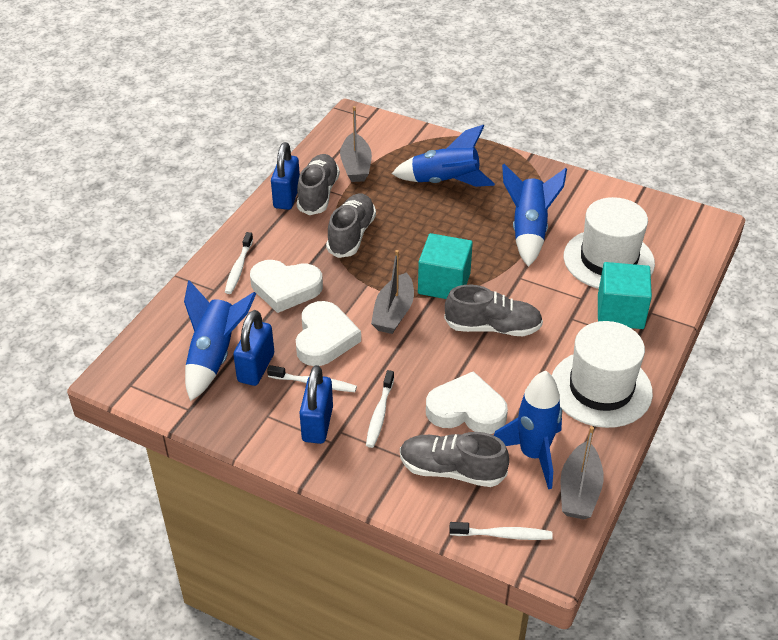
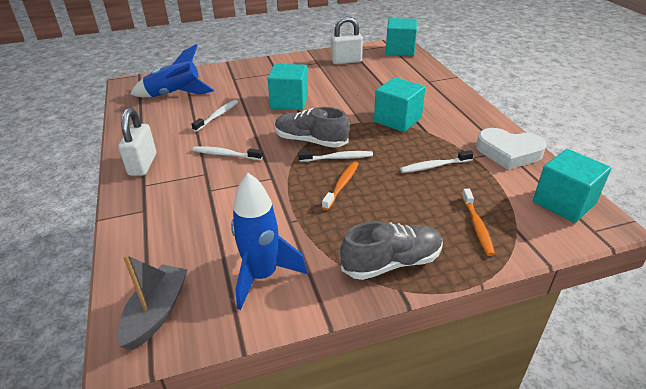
blue padlock: 3 -> 0
blue rocket: 4 -> 2
grey boat: 3 -> 1
grey shoe: 4 -> 2
orange toothbrush: 0 -> 2
turquoise cube: 2 -> 4
white hat: 2 -> 0
white heart: 3 -> 1
white padlock: 0 -> 2

